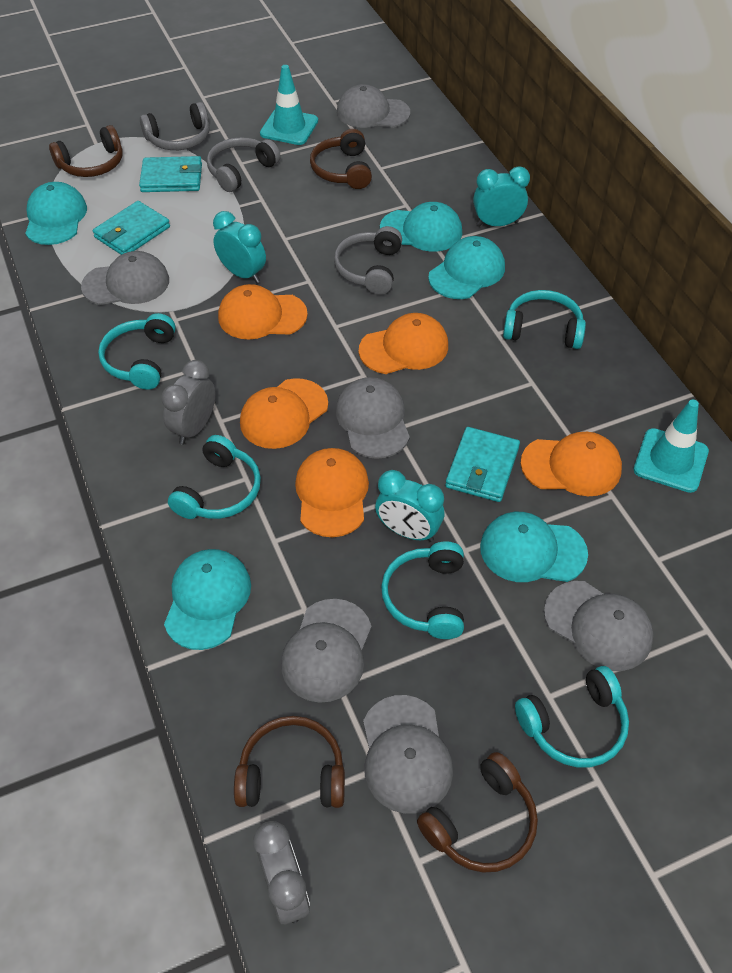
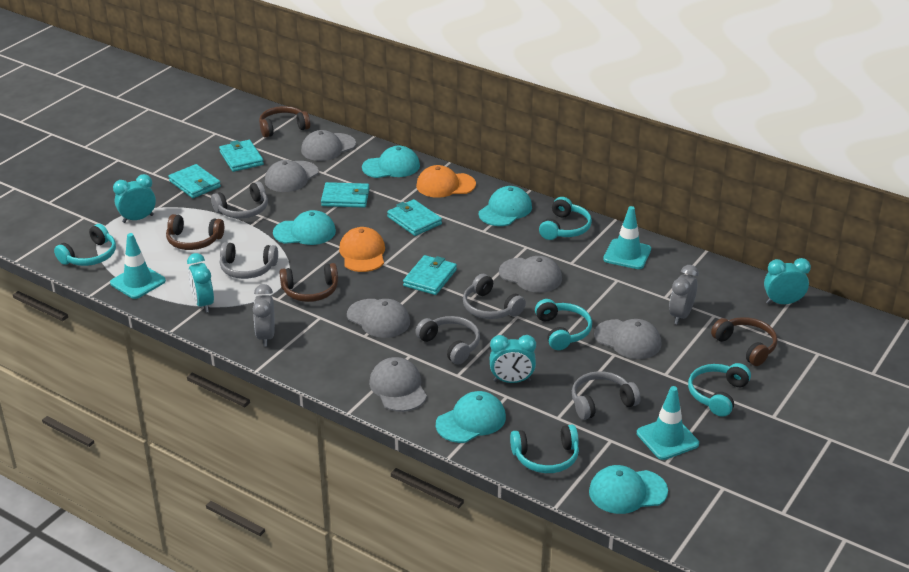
grey headphones: 3 -> 5
orange cap: 5 -> 2
turquoise clock: 3 -> 4
turquoise traffic cone: 2 -> 3
turquoise wallet: 3 -> 5

